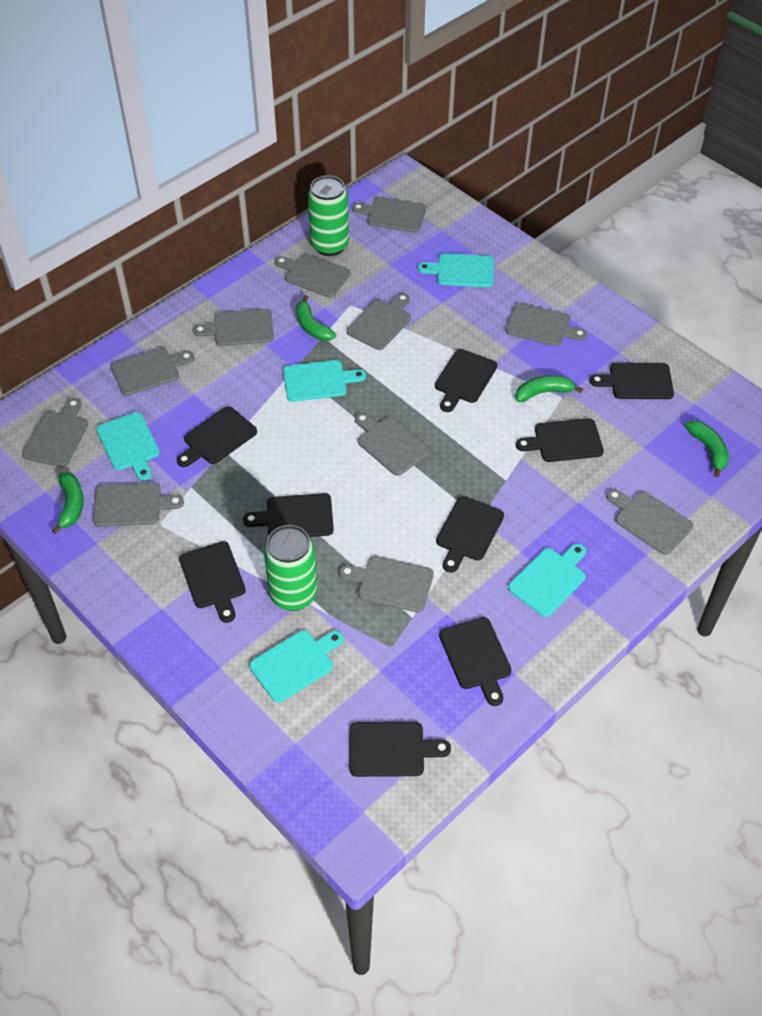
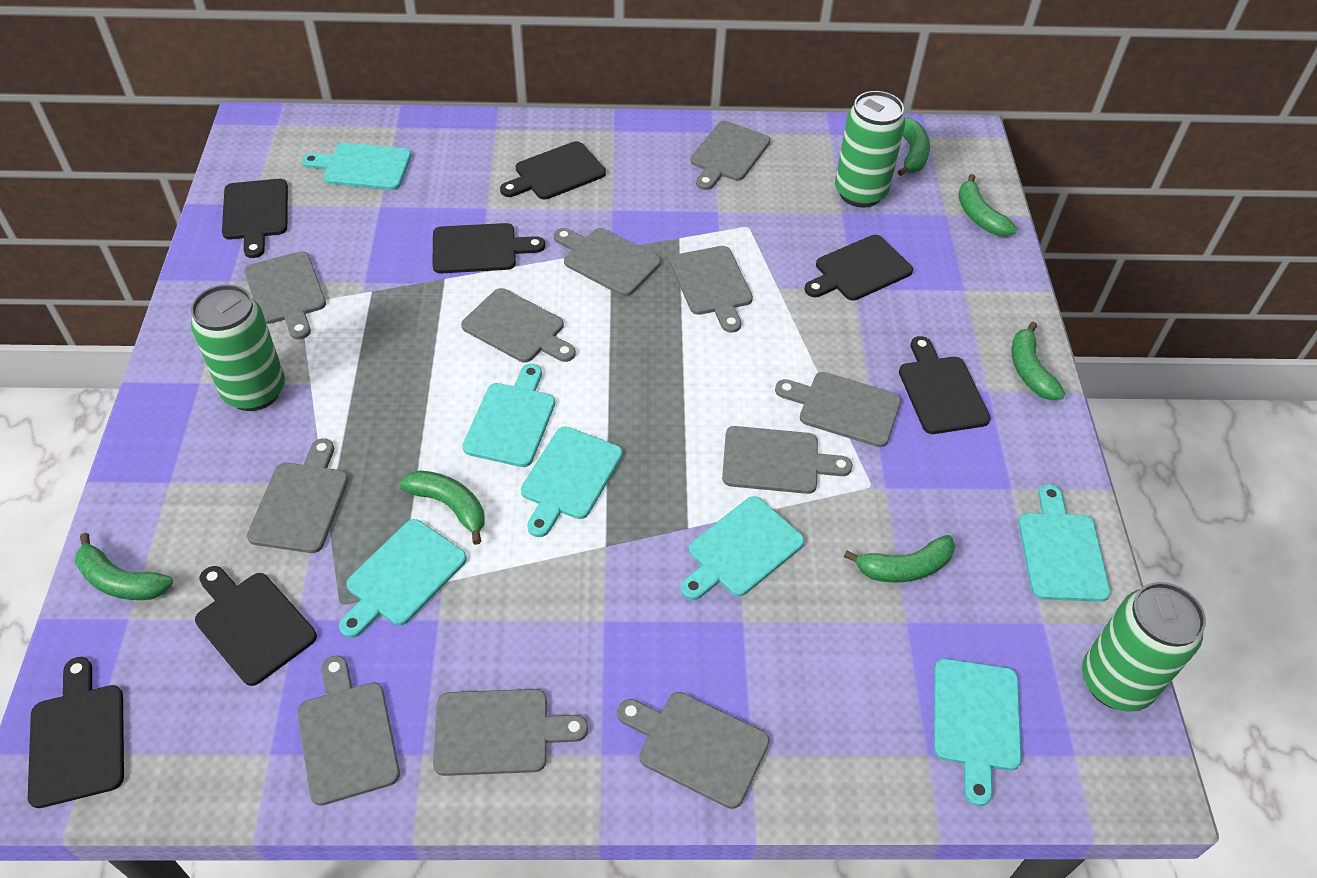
black cutting board: 9 -> 7
green banana: 4 -> 6
green can: 2 -> 3
turquoise cutting board: 5 -> 7

